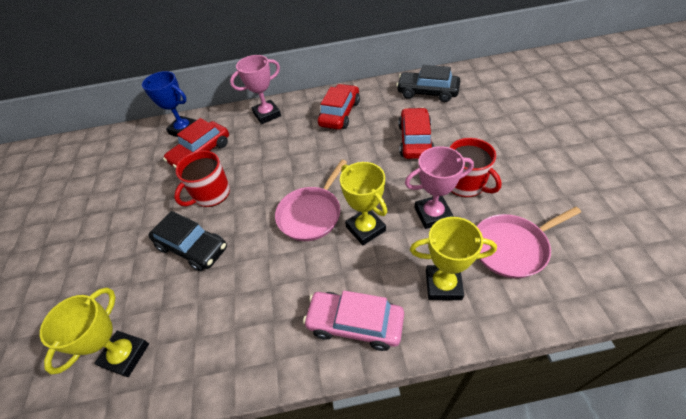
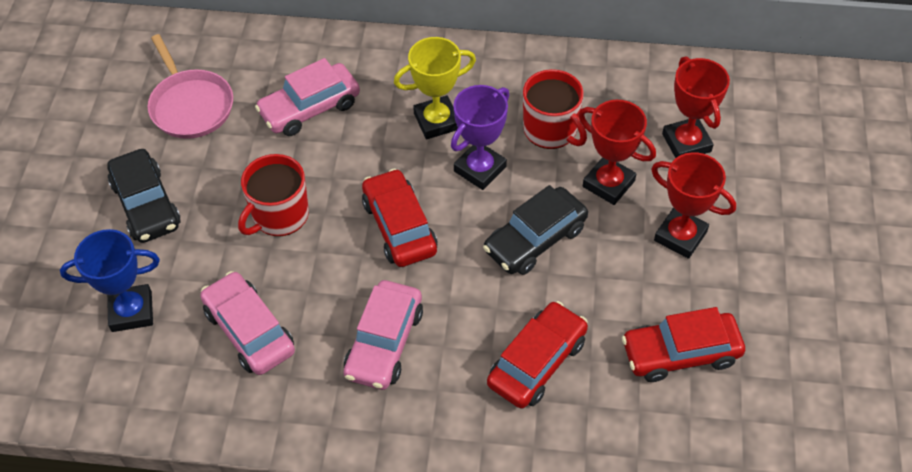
pink car: 1 -> 3
pink pan: 2 -> 1
pink trophy: 2 -> 0
purple trophy: 0 -> 1
red trophy: 0 -> 3
yellow trophy: 3 -> 1

